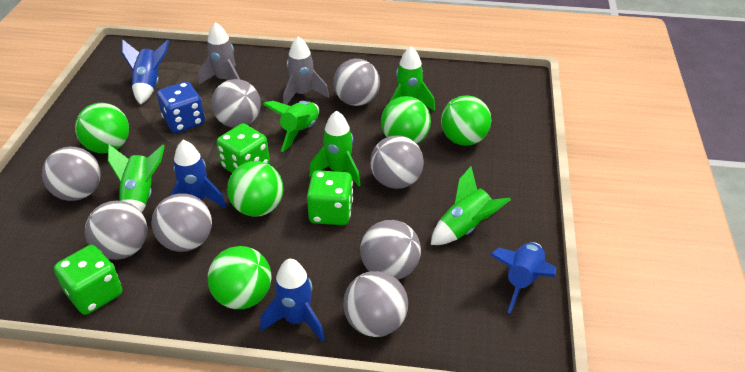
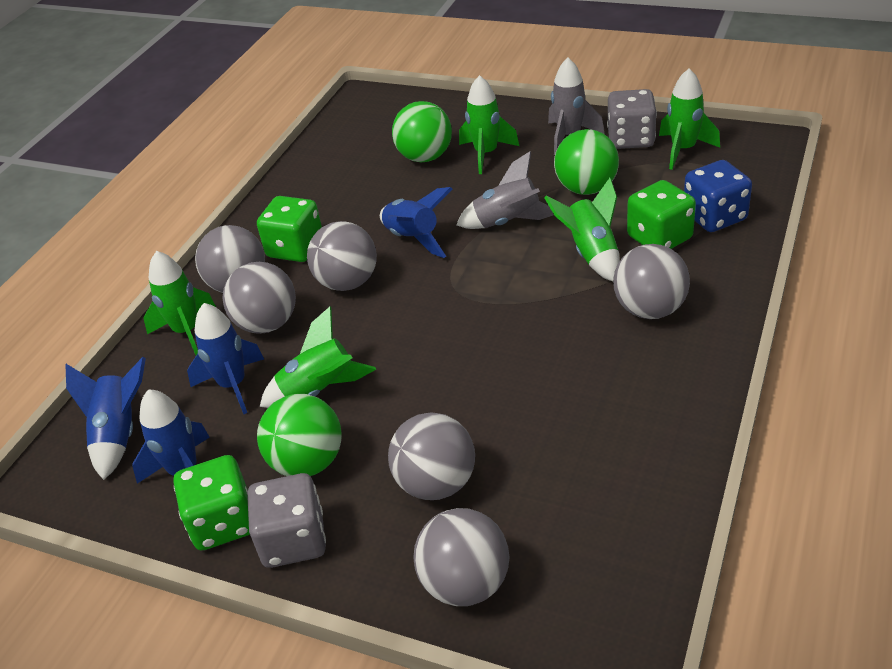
green ball: 5 -> 3
grey ball: 8 -> 6
grey dice: 0 -> 2

